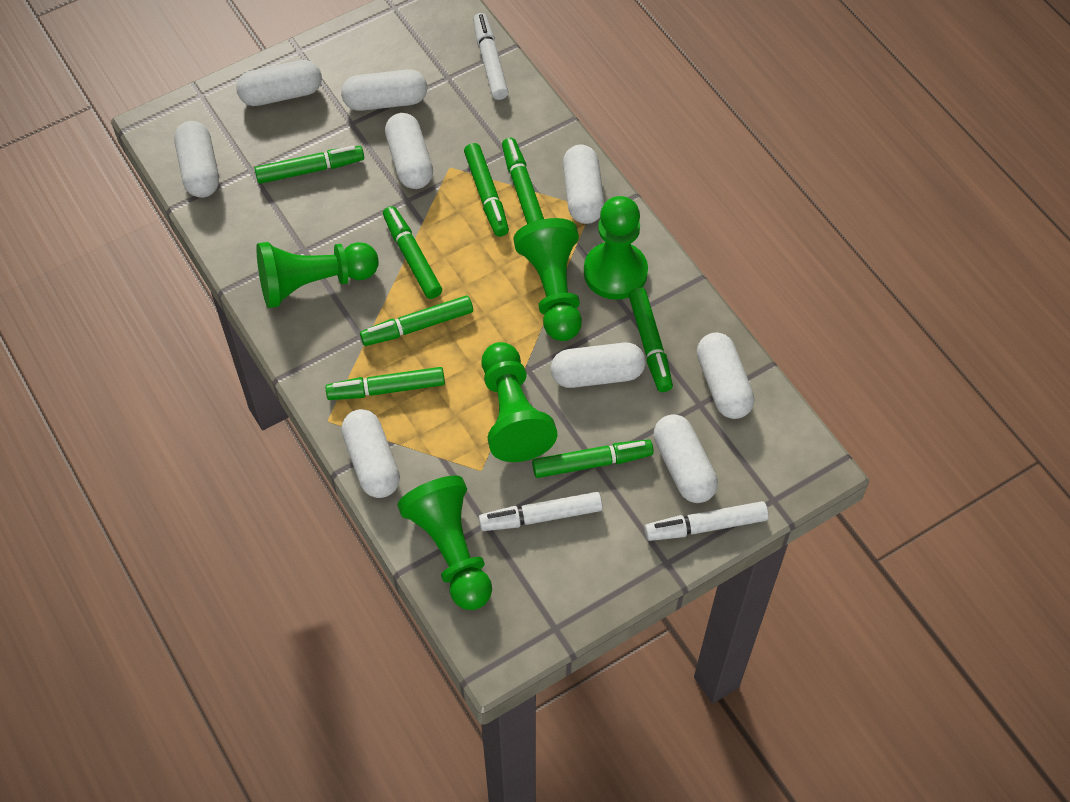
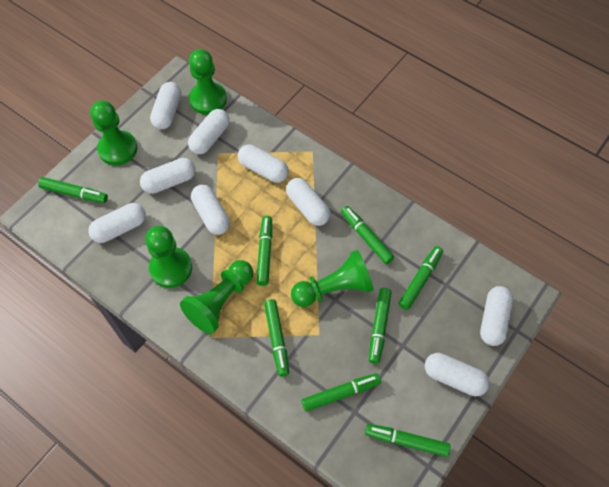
white marker: 3 -> 0

